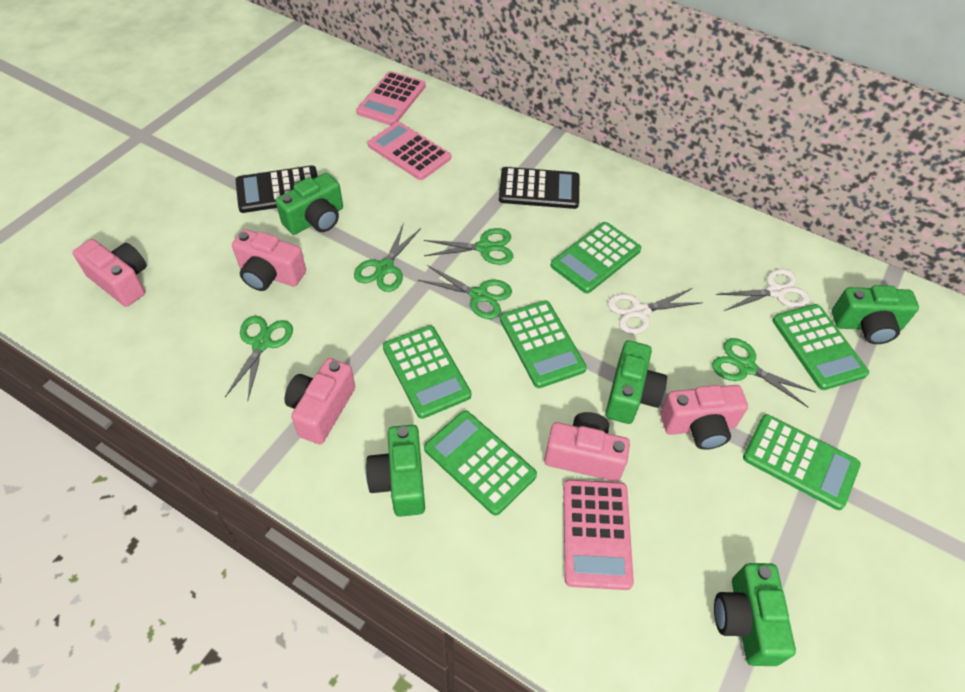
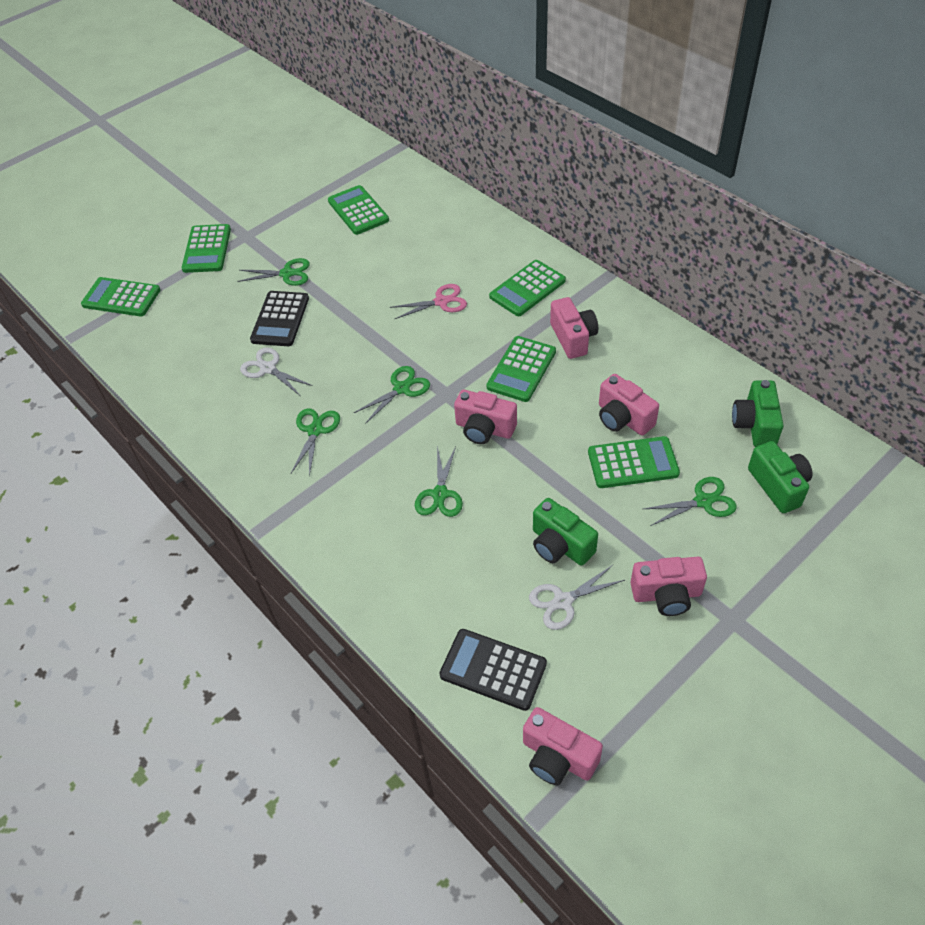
green camera: 5 -> 3
pink calculator: 3 -> 0
pink scissors: 0 -> 1

